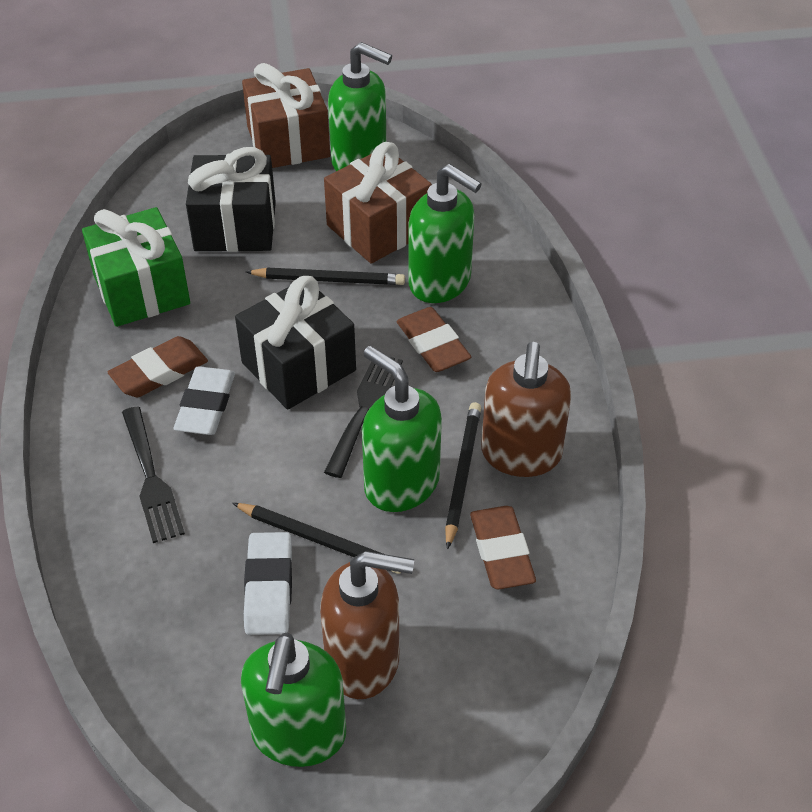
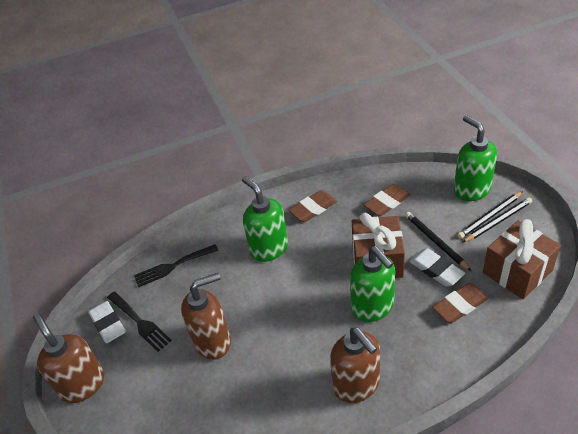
black gift: 2 -> 0
brown soap dispenser: 2 -> 3
green gift: 1 -> 0
green soap dispenser: 4 -> 3

